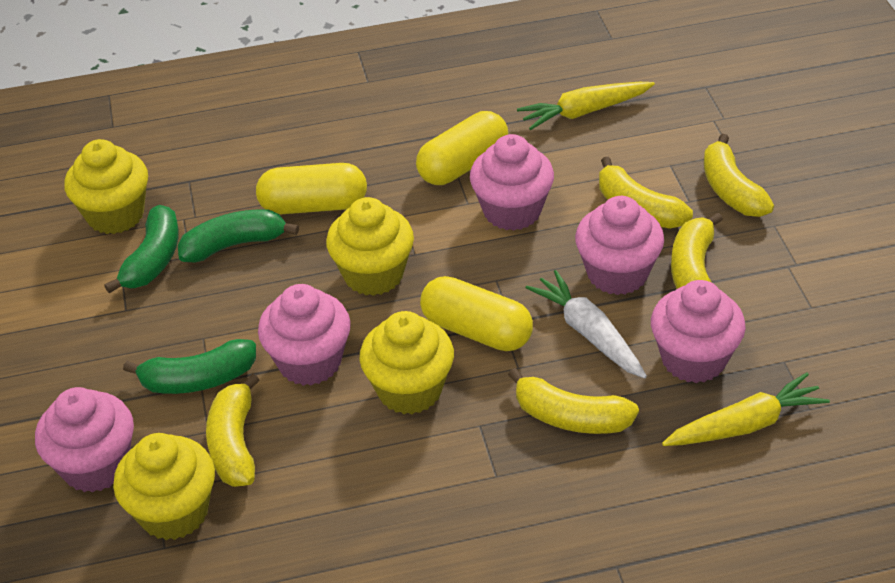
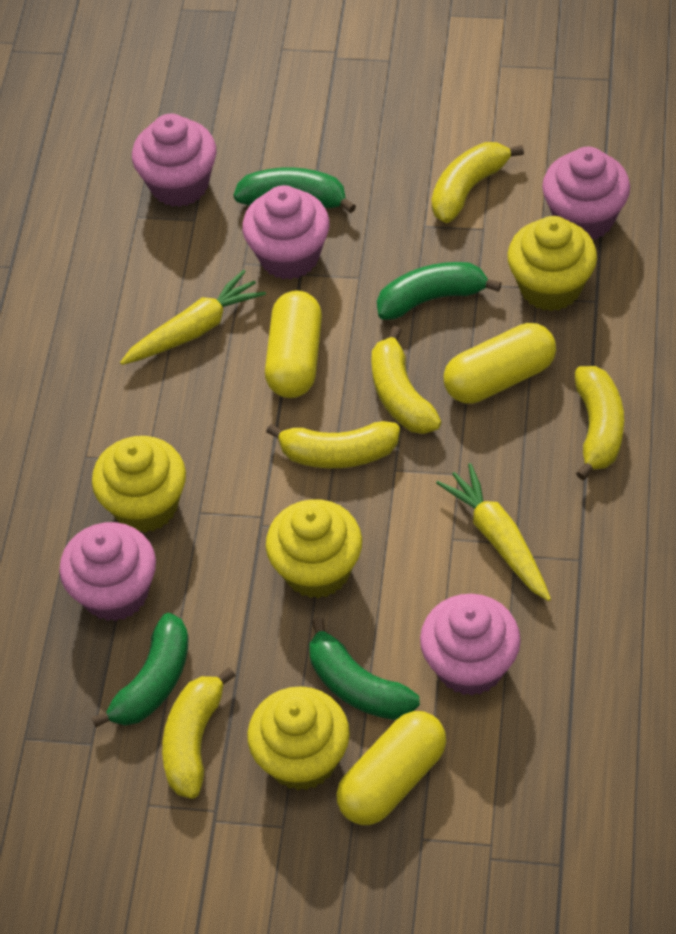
green banana: 3 -> 4
white carrot: 1 -> 0

